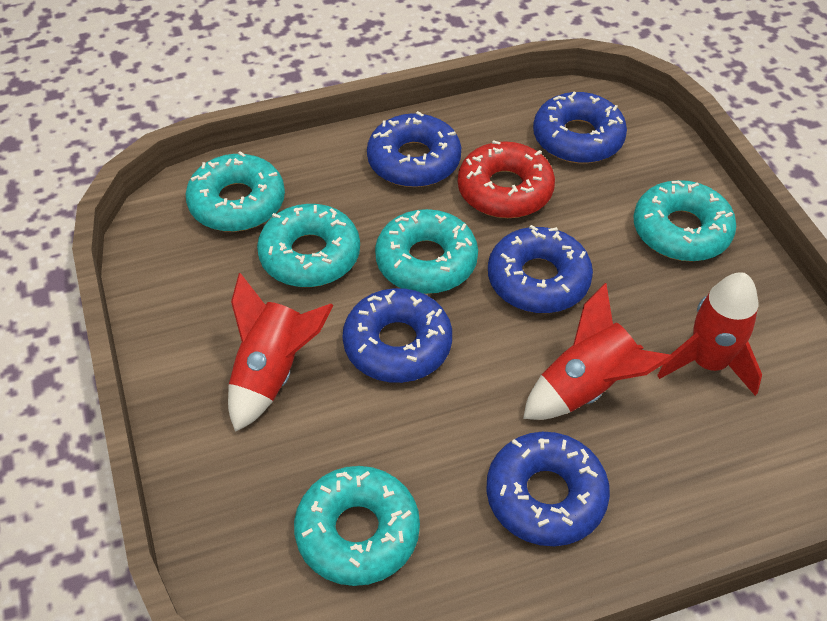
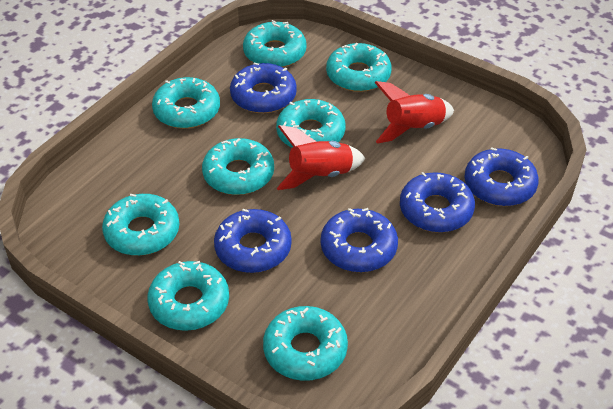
red donut: 1 -> 0
red rocket: 3 -> 2
turquoise donut: 5 -> 8

